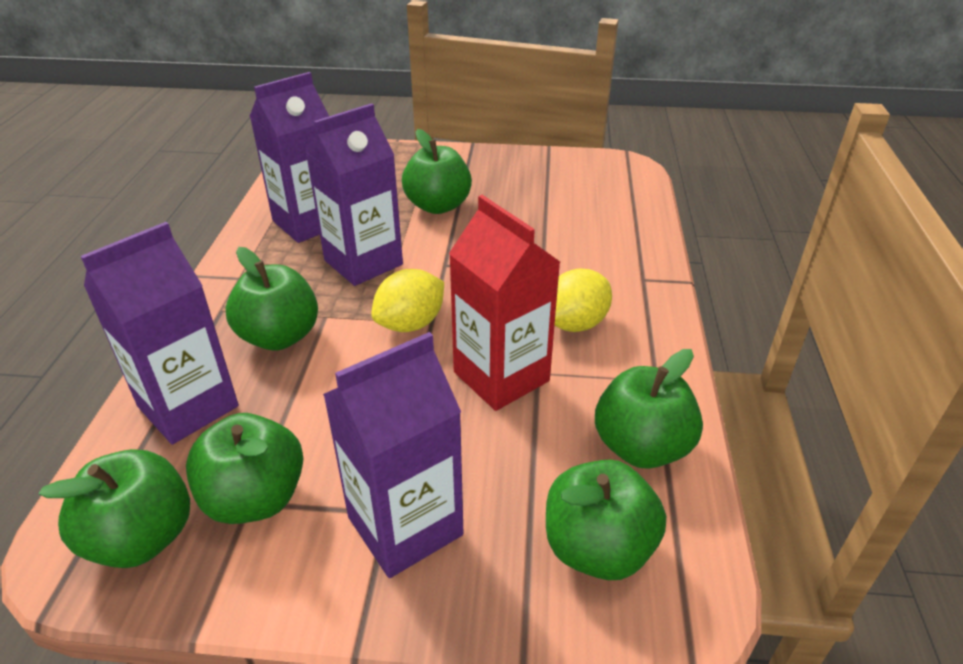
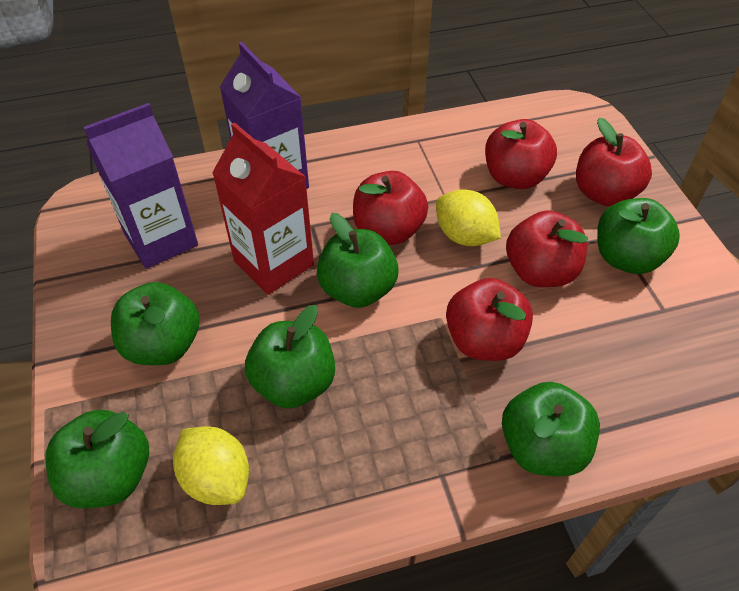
purple carton: 4 -> 2
red apple: 0 -> 5

